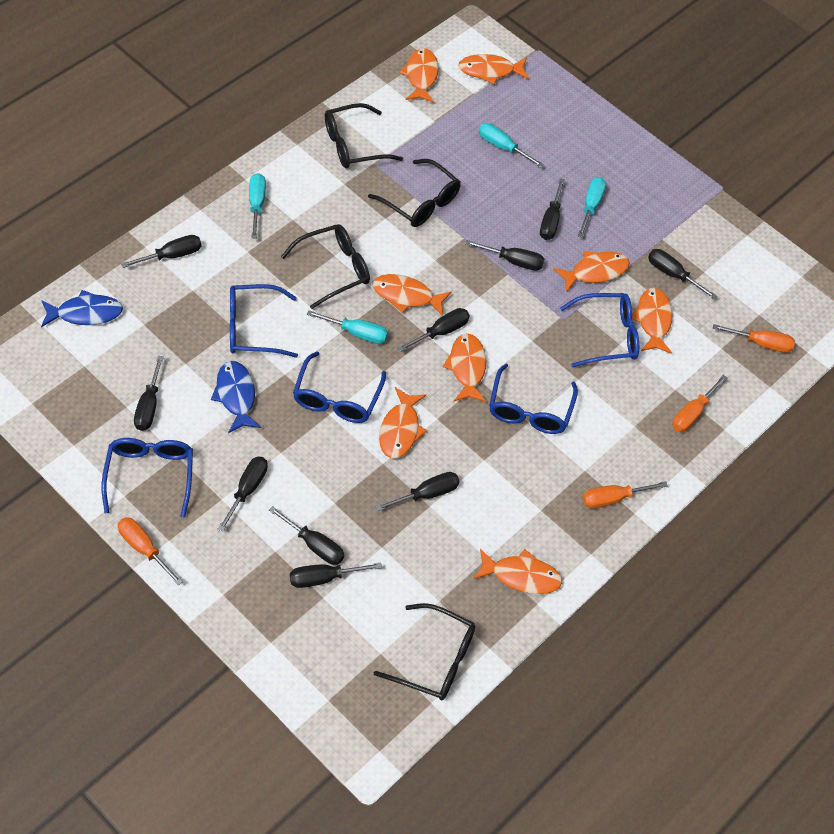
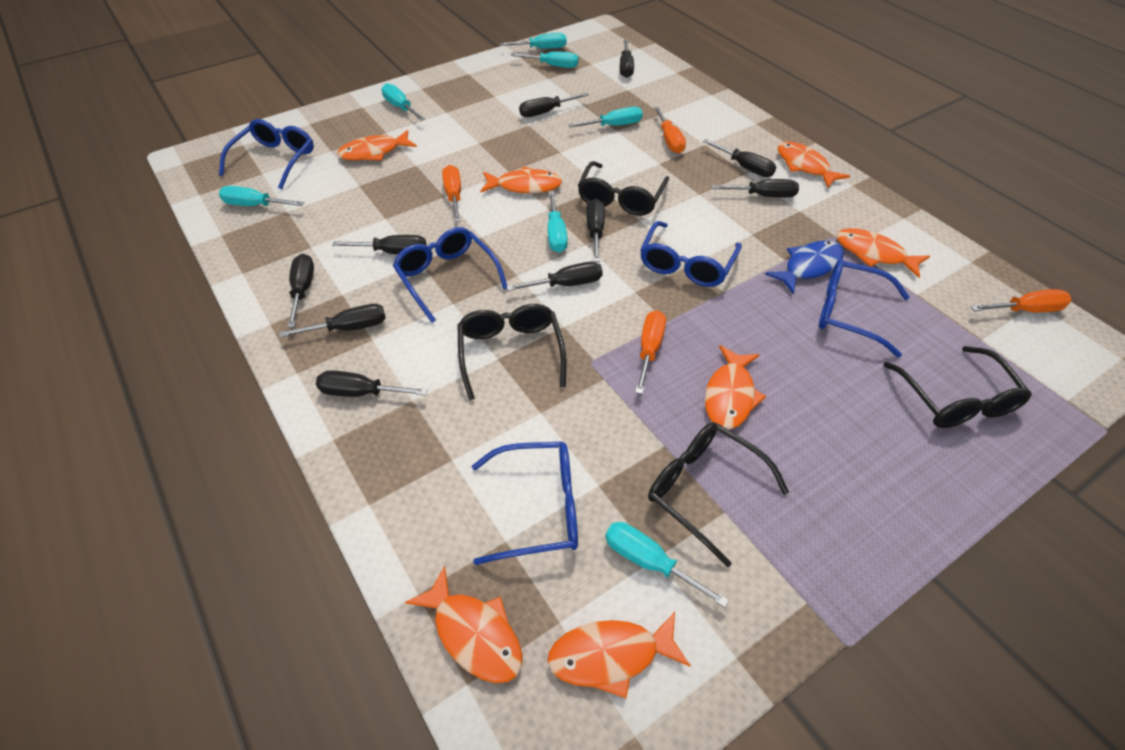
blue fish: 2 -> 1
orange fish: 8 -> 7
turquoise screwdriver: 4 -> 7

